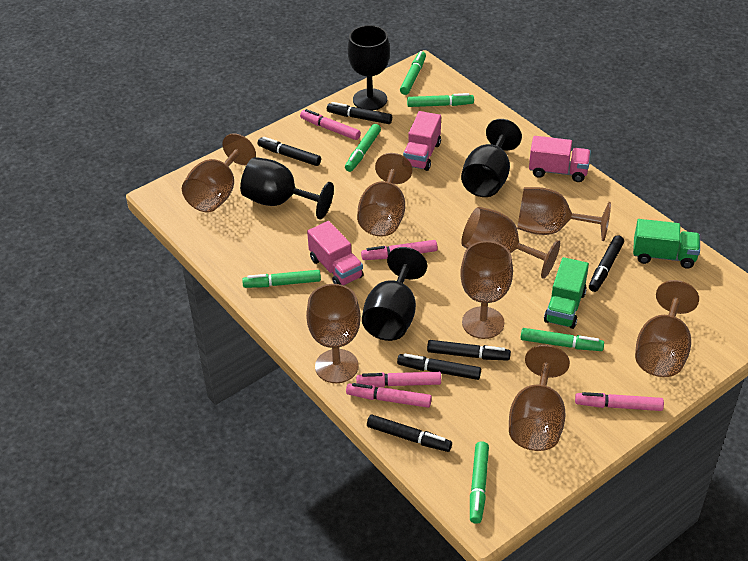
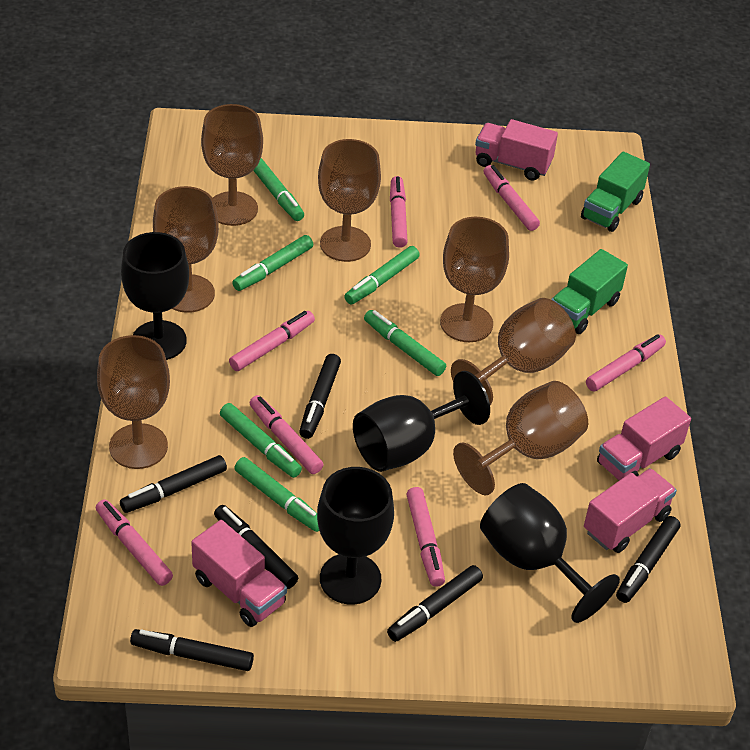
brown goblet: 8 -> 7
pink marker: 5 -> 7
pink truck: 3 -> 4

